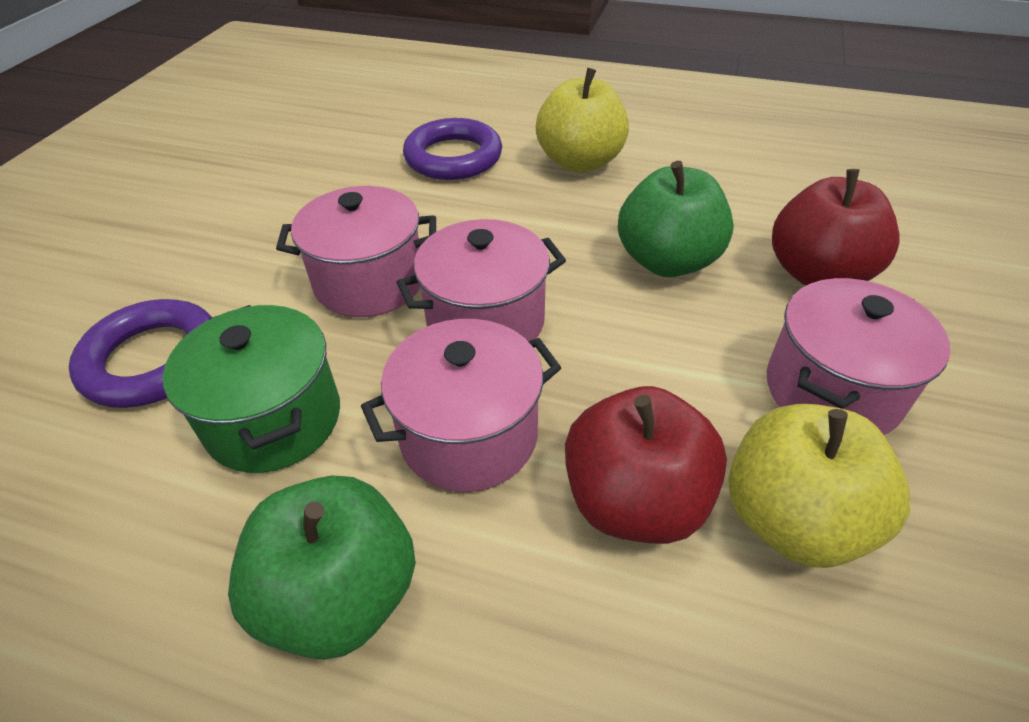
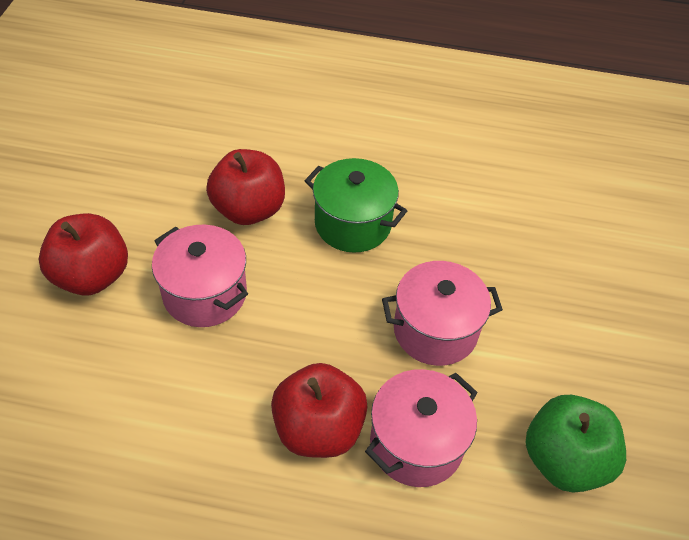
green apple: 2 -> 1
pink pot: 4 -> 3
purple ring: 2 -> 0
red apple: 2 -> 3
yellow apple: 2 -> 0

